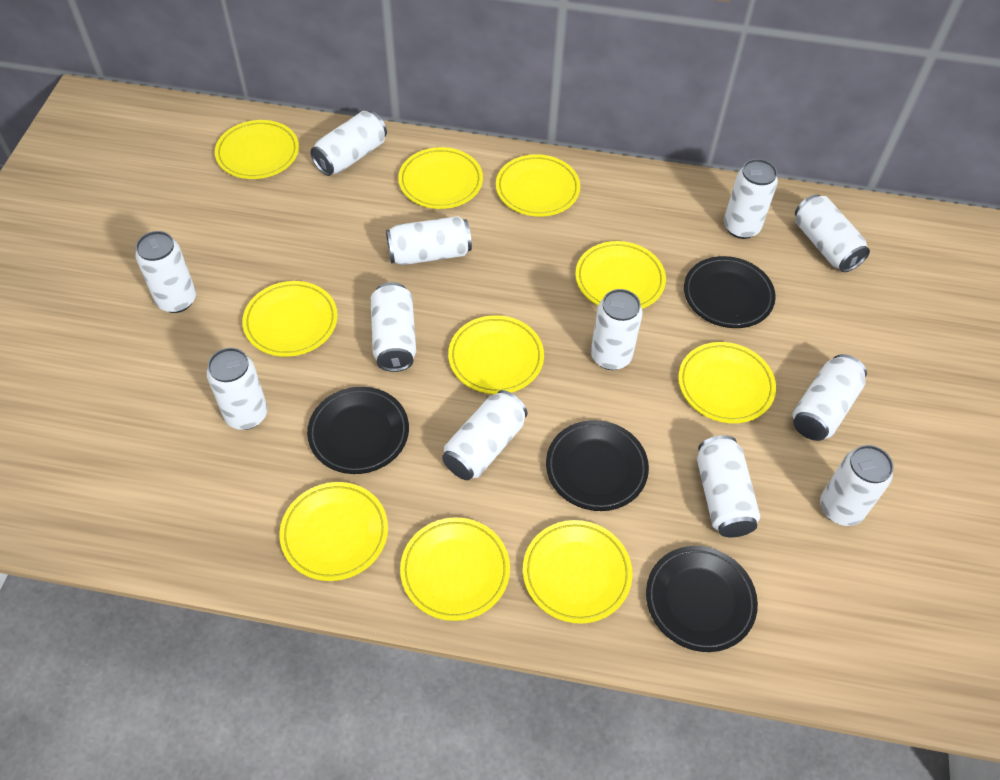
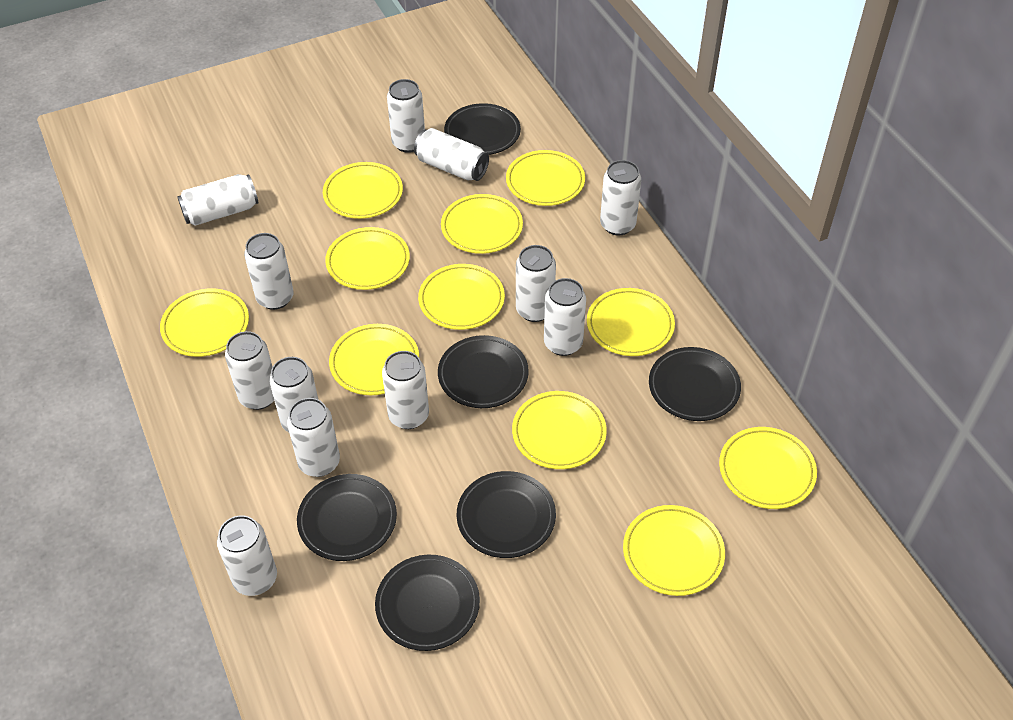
black plate: 4 -> 6
yellow plate: 10 -> 11

